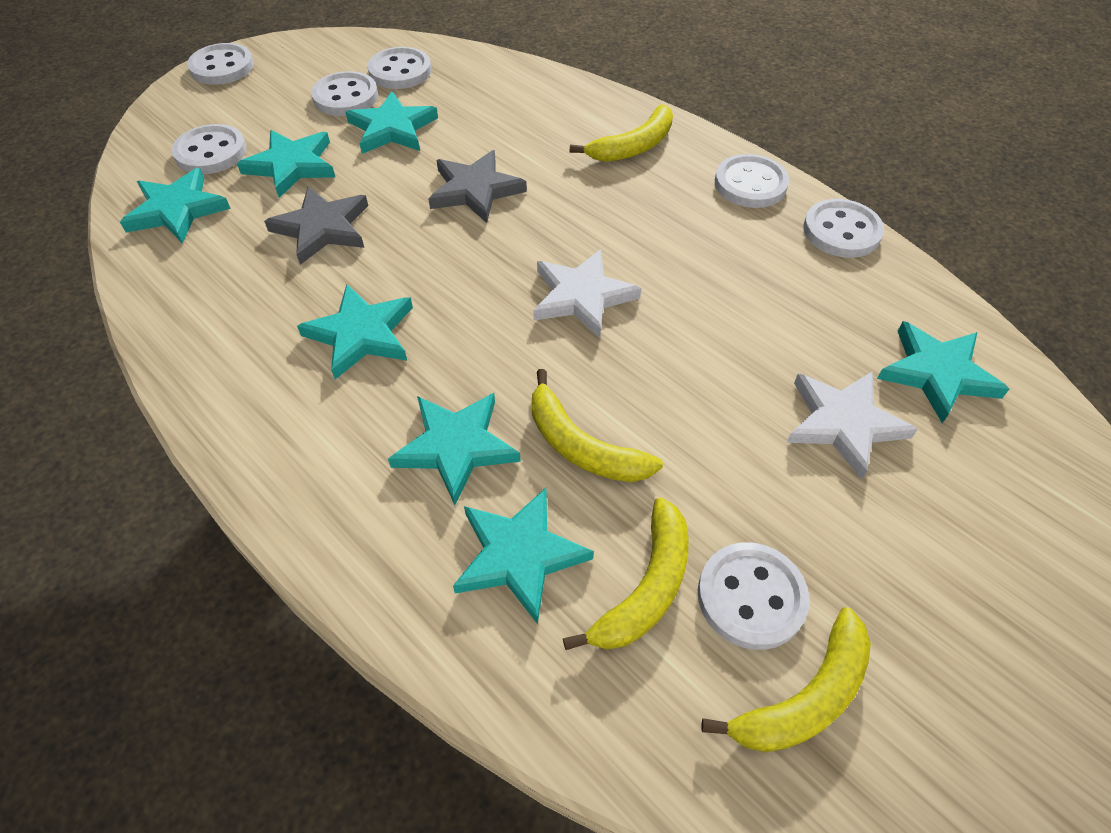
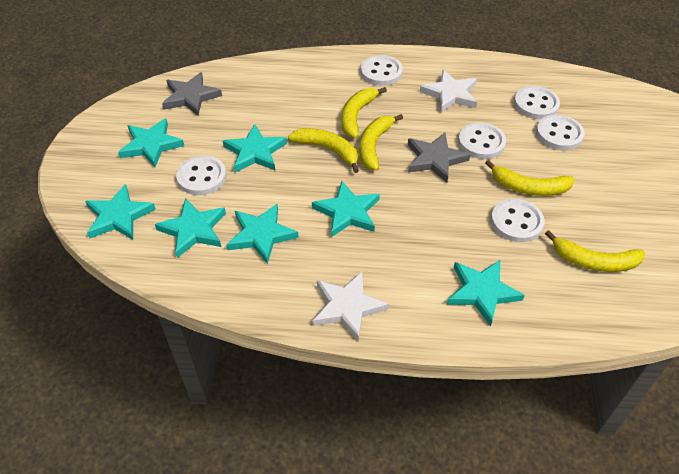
white button: 7 -> 6
yellow banana: 4 -> 5

